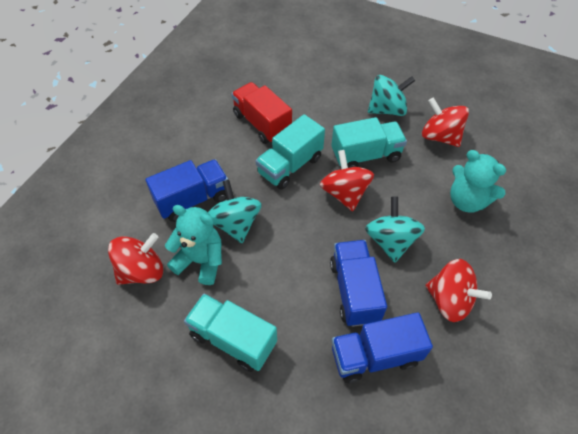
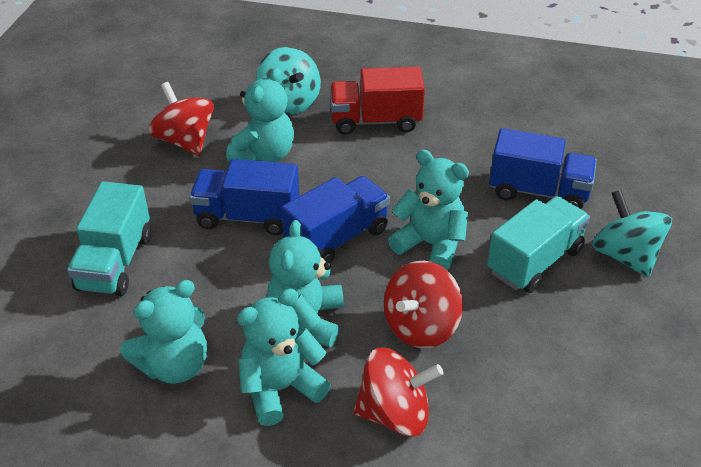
red spinning top: 4 -> 3
turquoise spinning top: 3 -> 2
turquoise teddy bear: 2 -> 5
turquoise truck: 3 -> 2

